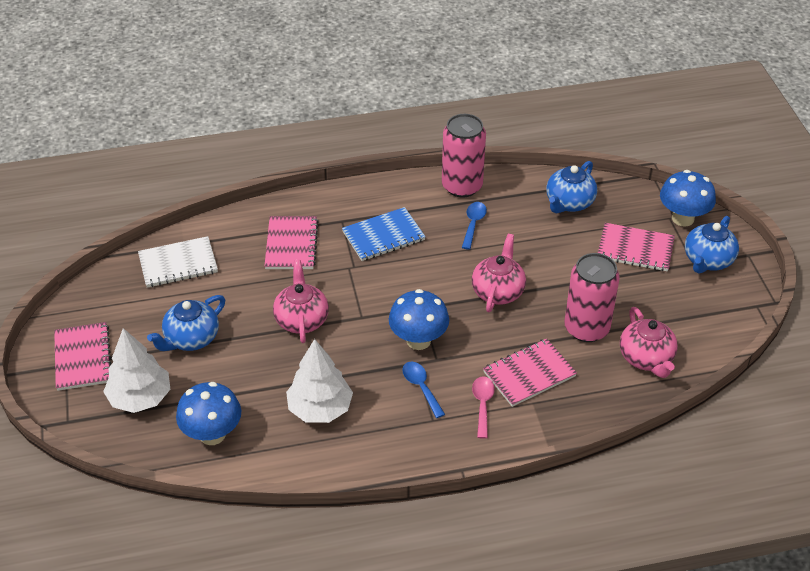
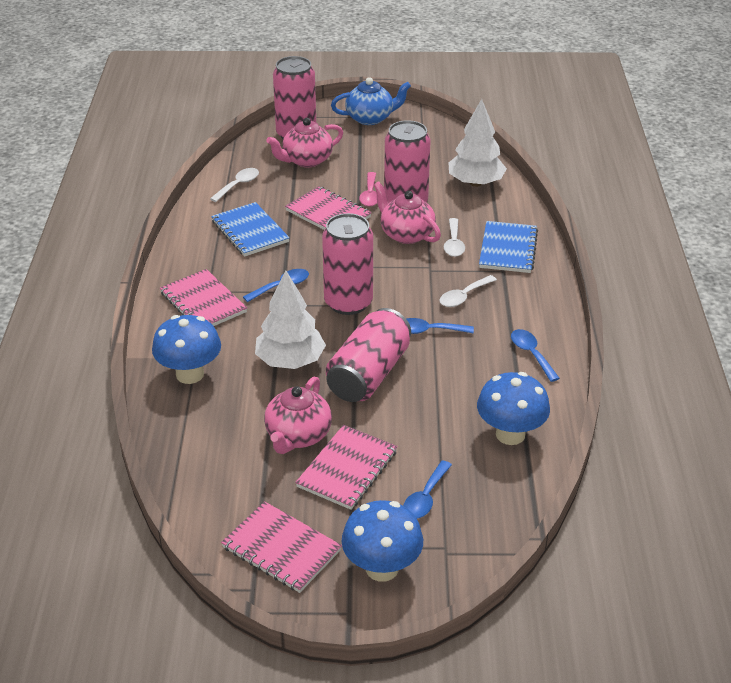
blue notebook: 1 -> 2
blue spoon: 2 -> 4
blue teapot: 3 -> 1
pink can: 2 -> 4
white notebook: 1 -> 0
white spoon: 0 -> 3

